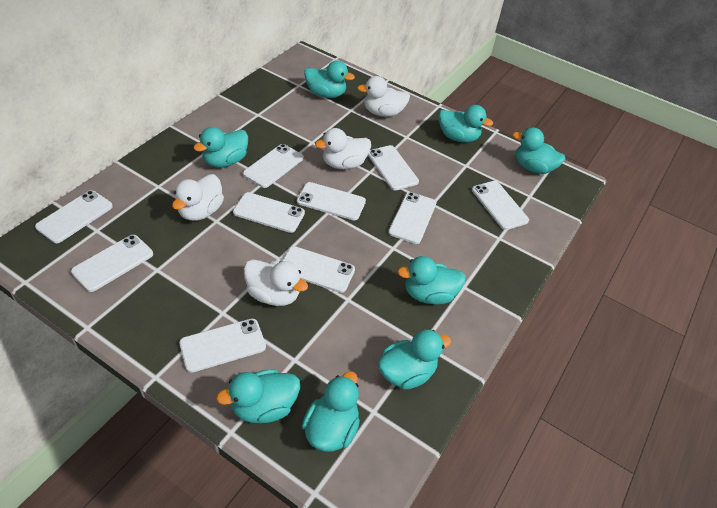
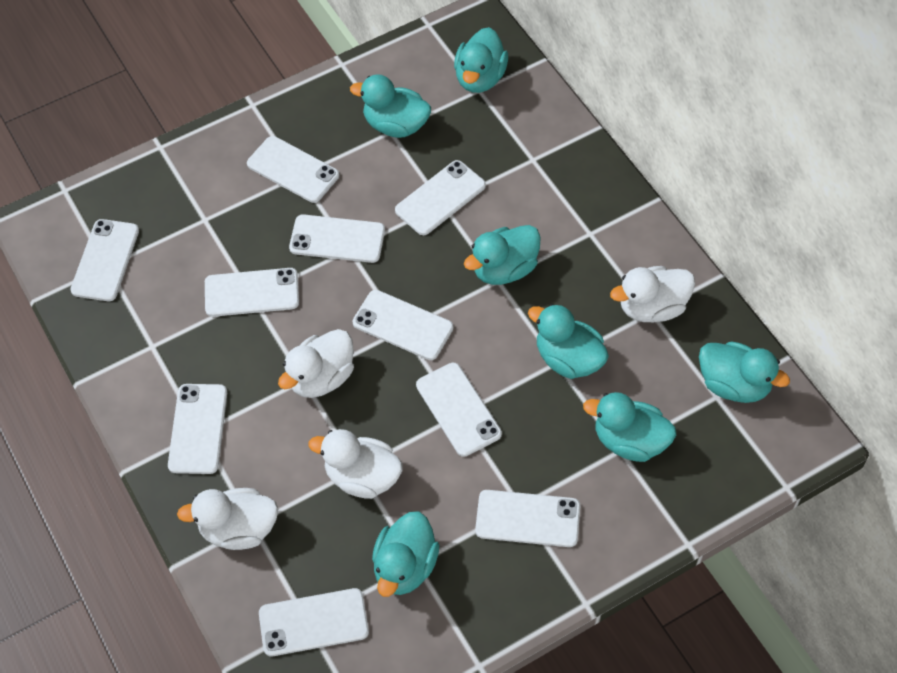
turquoise duck: 8 -> 7

